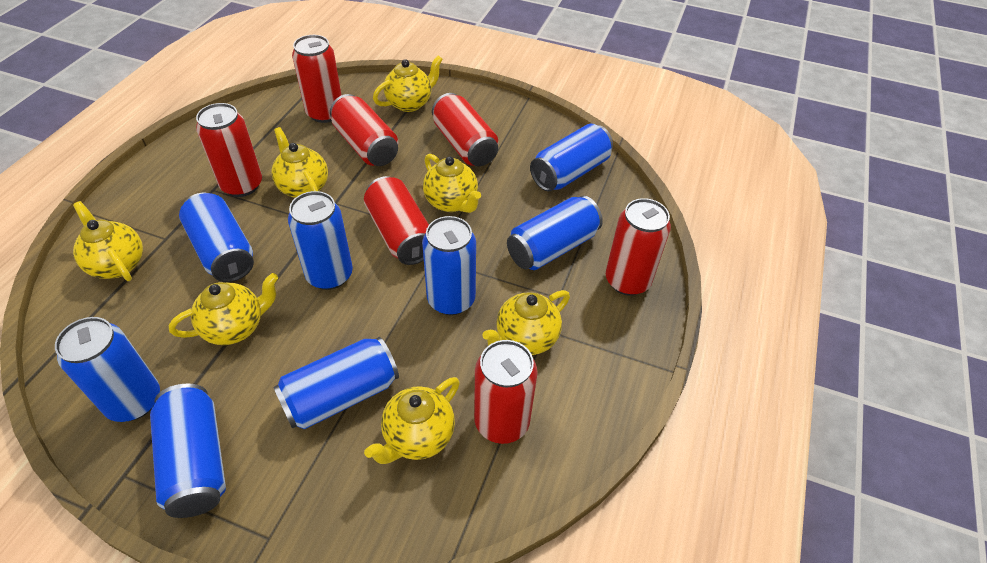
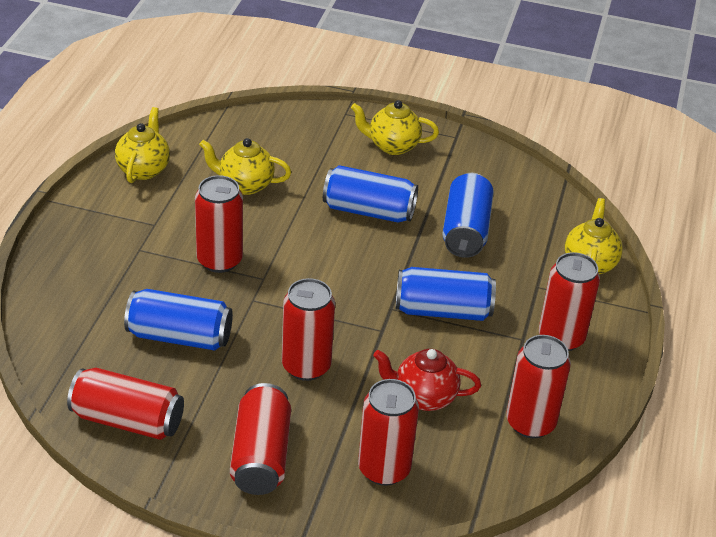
blue can: 8 -> 4
red teapot: 0 -> 1
yellow teapot: 7 -> 4

